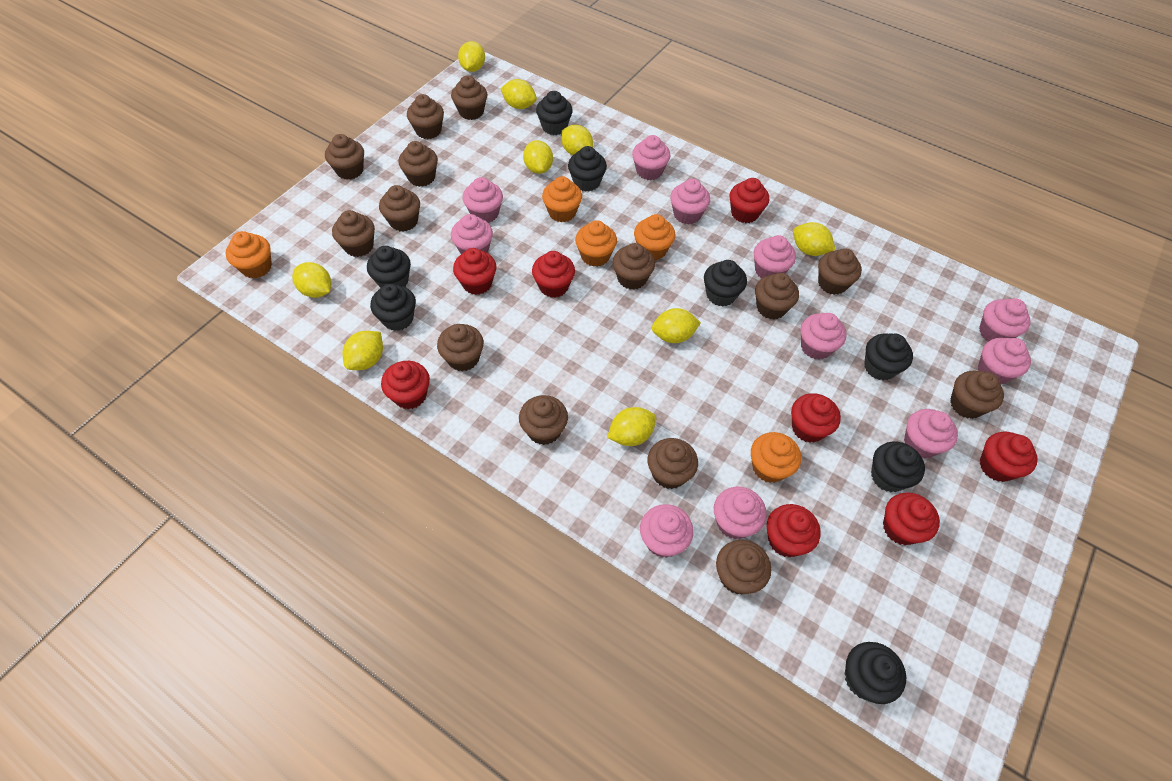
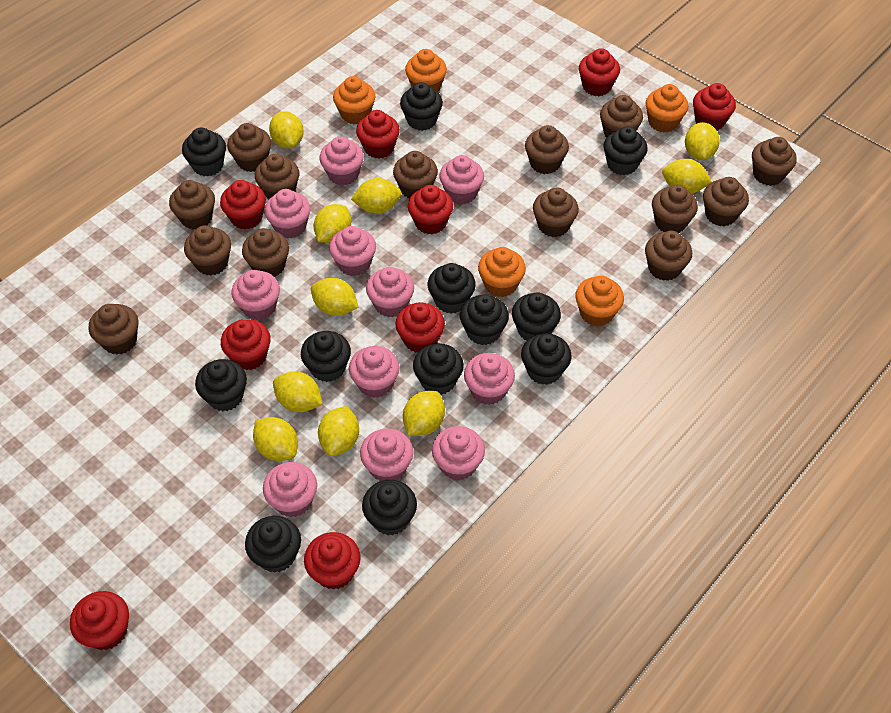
black cupcake: 8 -> 12
red cupcake: 8 -> 9
yellow lemon: 9 -> 10

